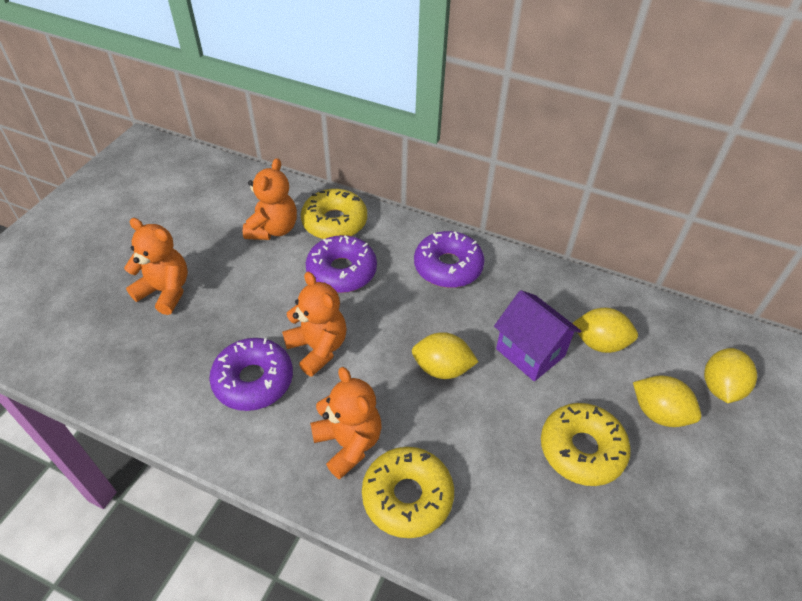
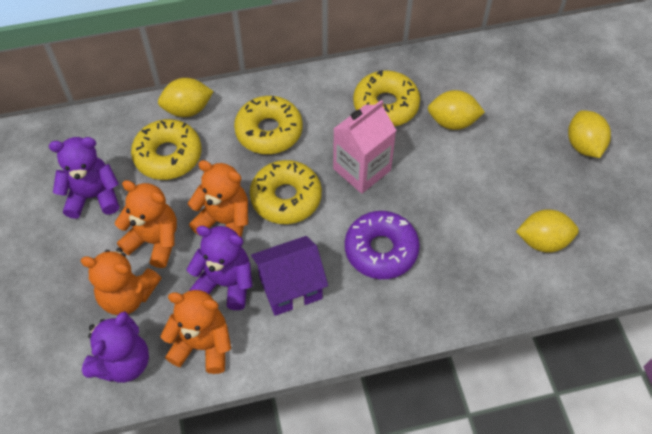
pink carton: 0 -> 1
purple donut: 3 -> 1
purple teddy bear: 0 -> 3
yellow donut: 3 -> 4

